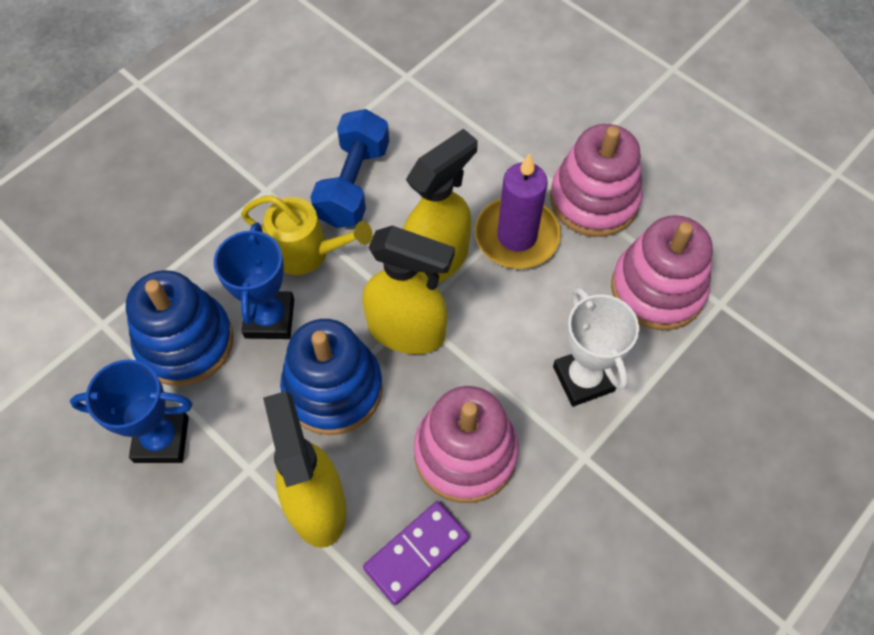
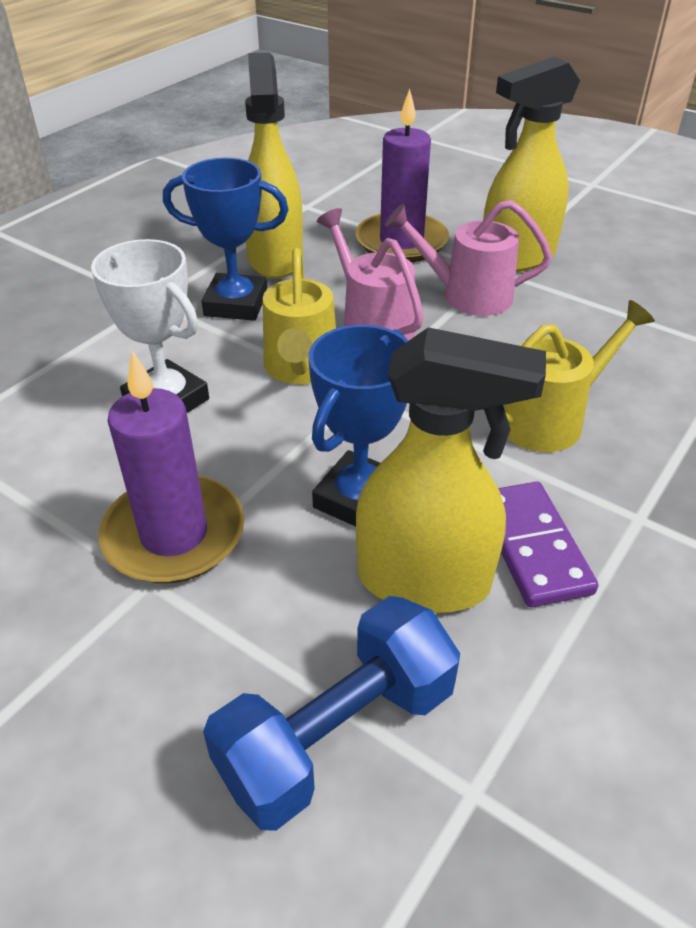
blue stacking toy: 2 -> 0
pink stacking toy: 3 -> 0
pink watering can: 0 -> 2
purple candle: 1 -> 2
yellow watering can: 1 -> 2

